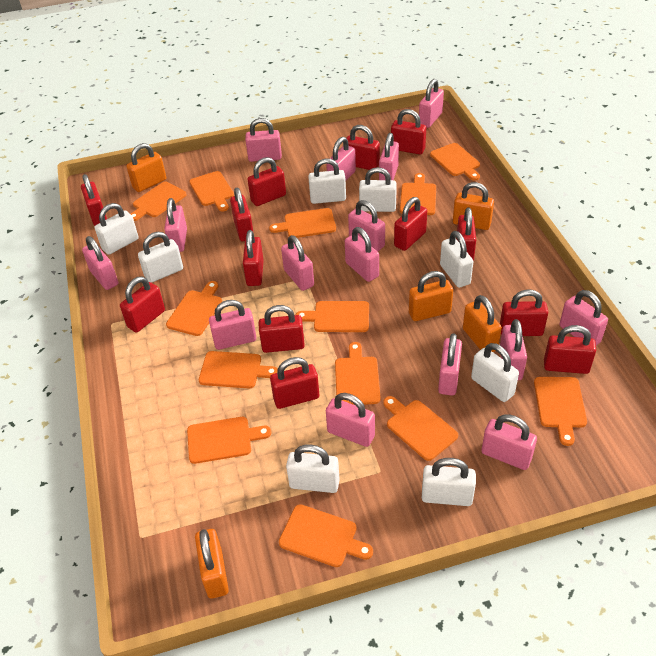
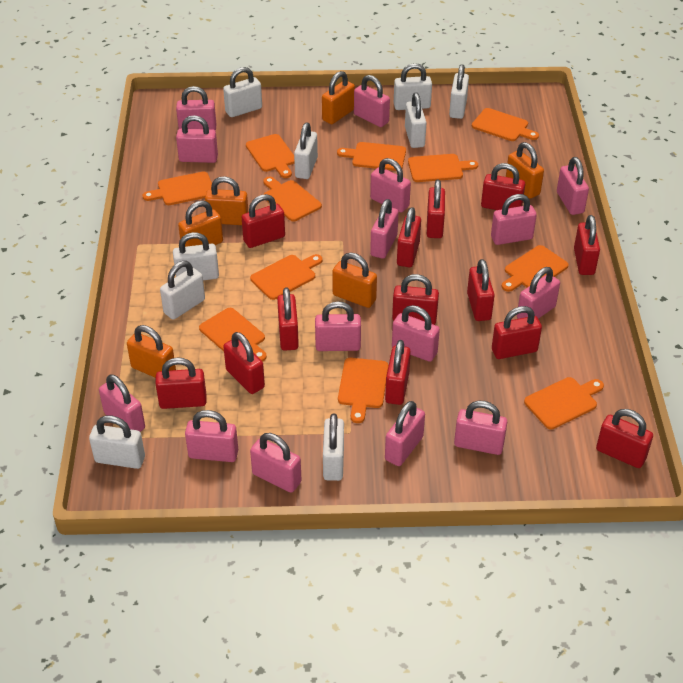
orange cutting board: 13 -> 11
orange padlock: 5 -> 6
white padlock: 8 -> 9

